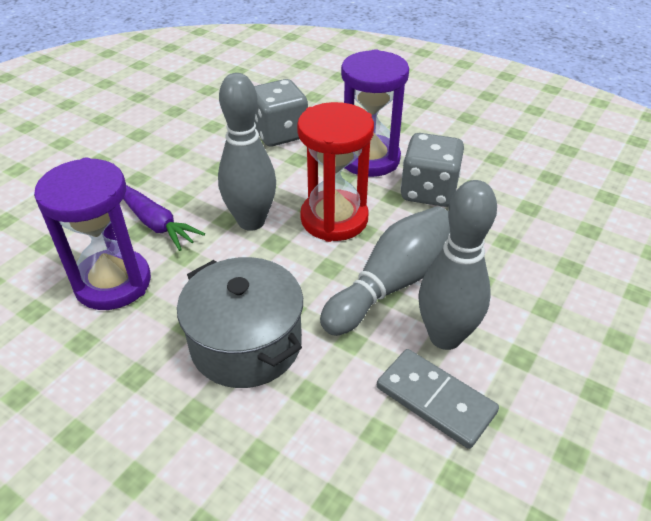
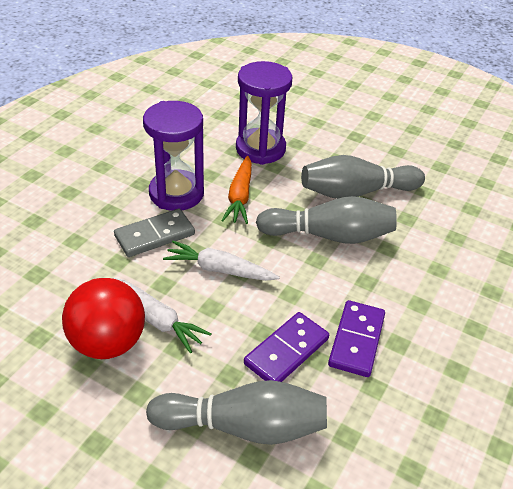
grey dice: 2 -> 0
grey pot: 1 -> 0
orange carrot: 0 -> 1
purple carrot: 1 -> 0
purple domino: 0 -> 2
red ball: 0 -> 1
red hourglass: 1 -> 0
white carrot: 0 -> 2

